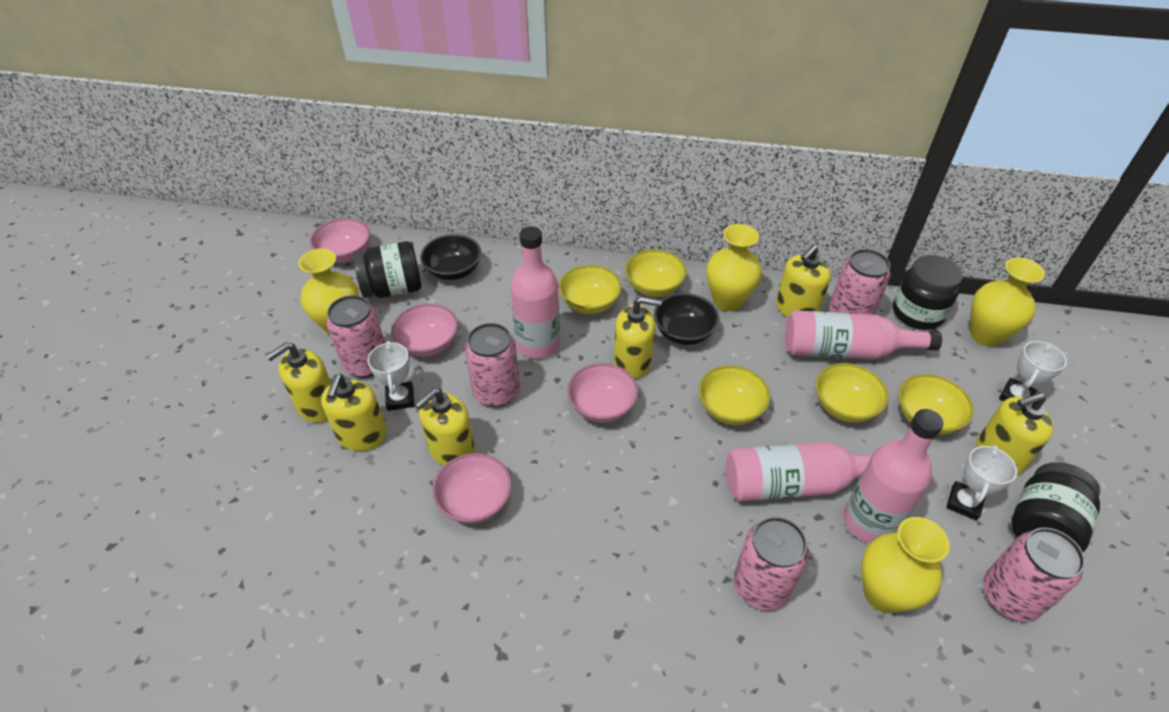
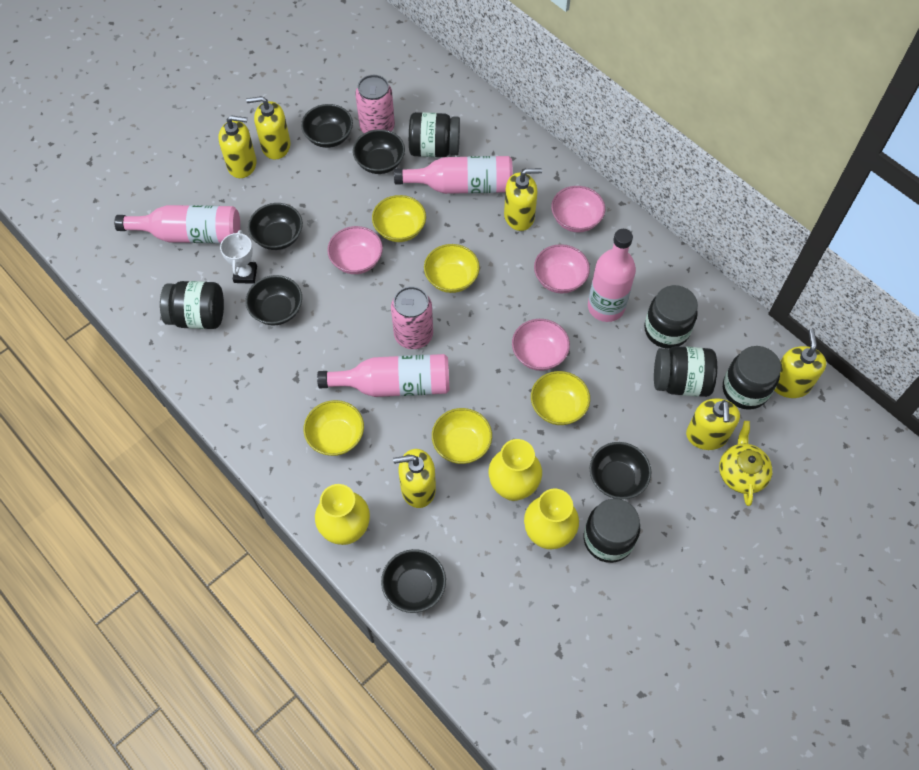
black bowl: 2 -> 6
black jar: 3 -> 6
pink can: 5 -> 2
white trophy: 3 -> 1
yellow teapot: 0 -> 1
yellow vase: 4 -> 3

